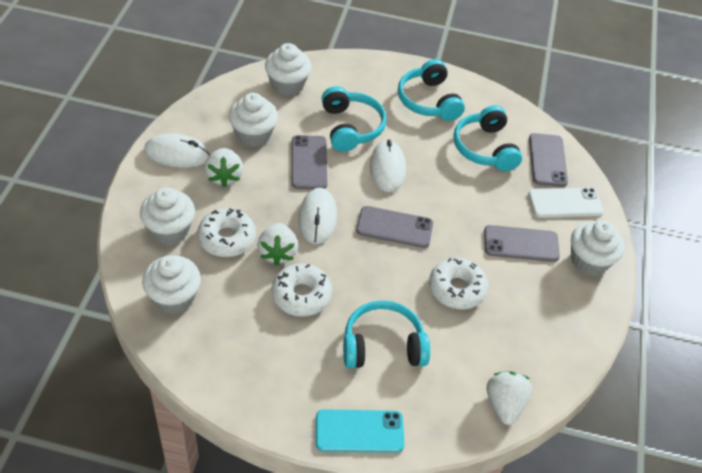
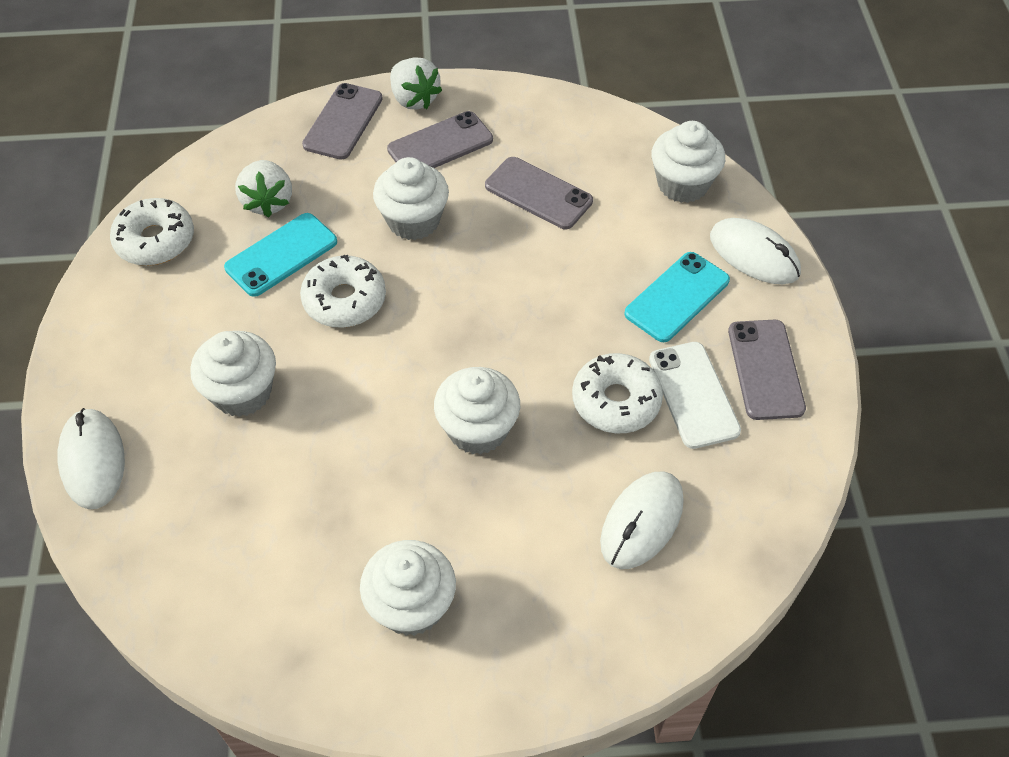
turquoise headphones: 4 -> 0
turquoise phone: 1 -> 2
white strawberry: 3 -> 2

